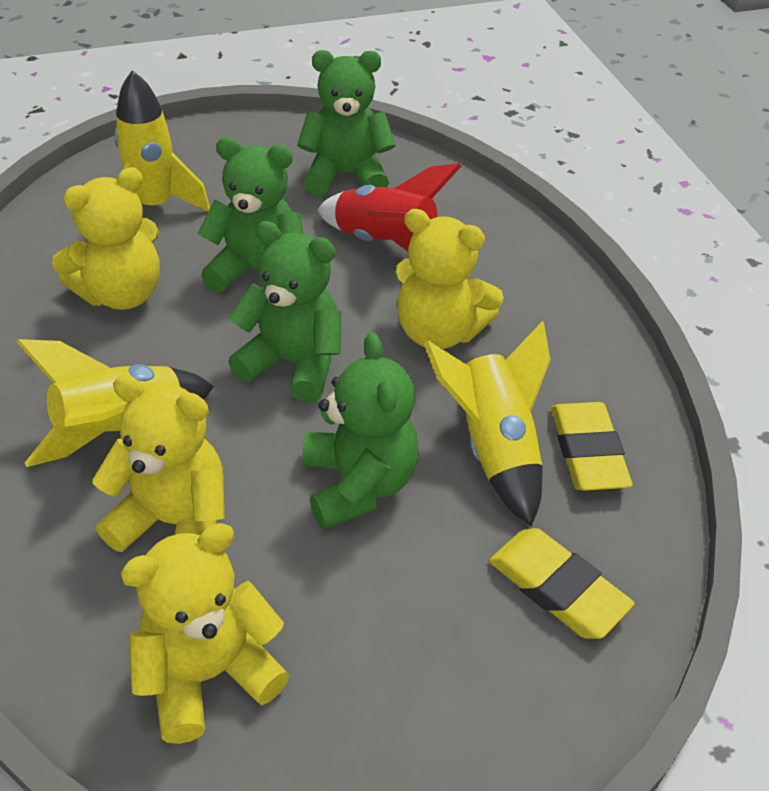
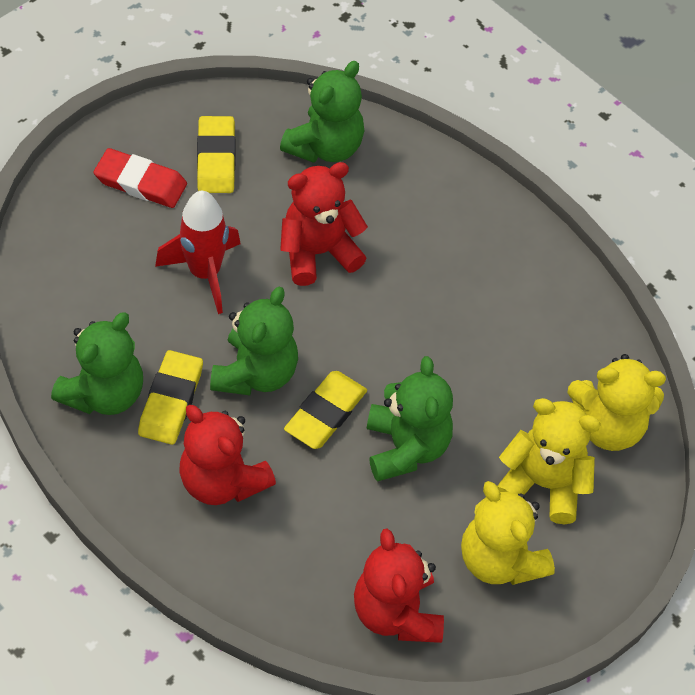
red eraser: 0 -> 1
red teddy bear: 0 -> 3
yellow eraser: 2 -> 3
yellow rocket: 3 -> 0
yellow teddy bear: 4 -> 3

